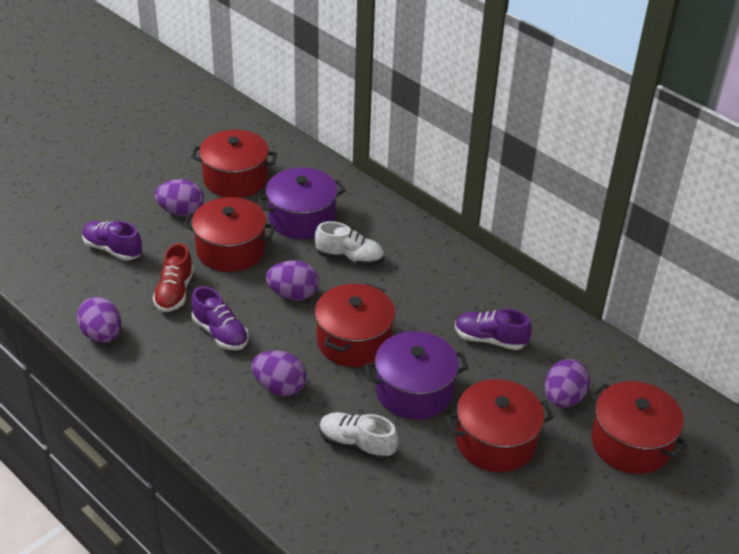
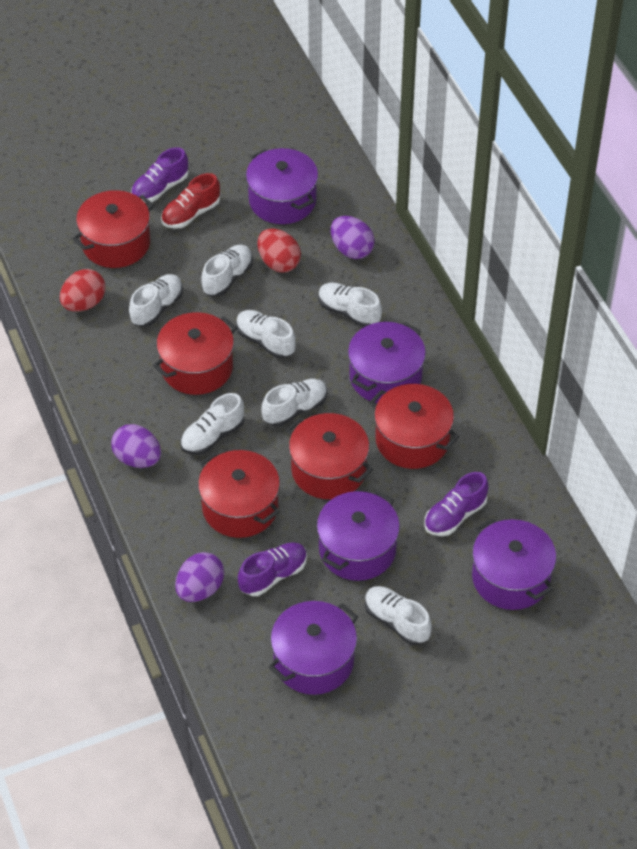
purple egg: 5 -> 3
purple pot: 2 -> 5
red egg: 0 -> 2
white shoe: 2 -> 7

